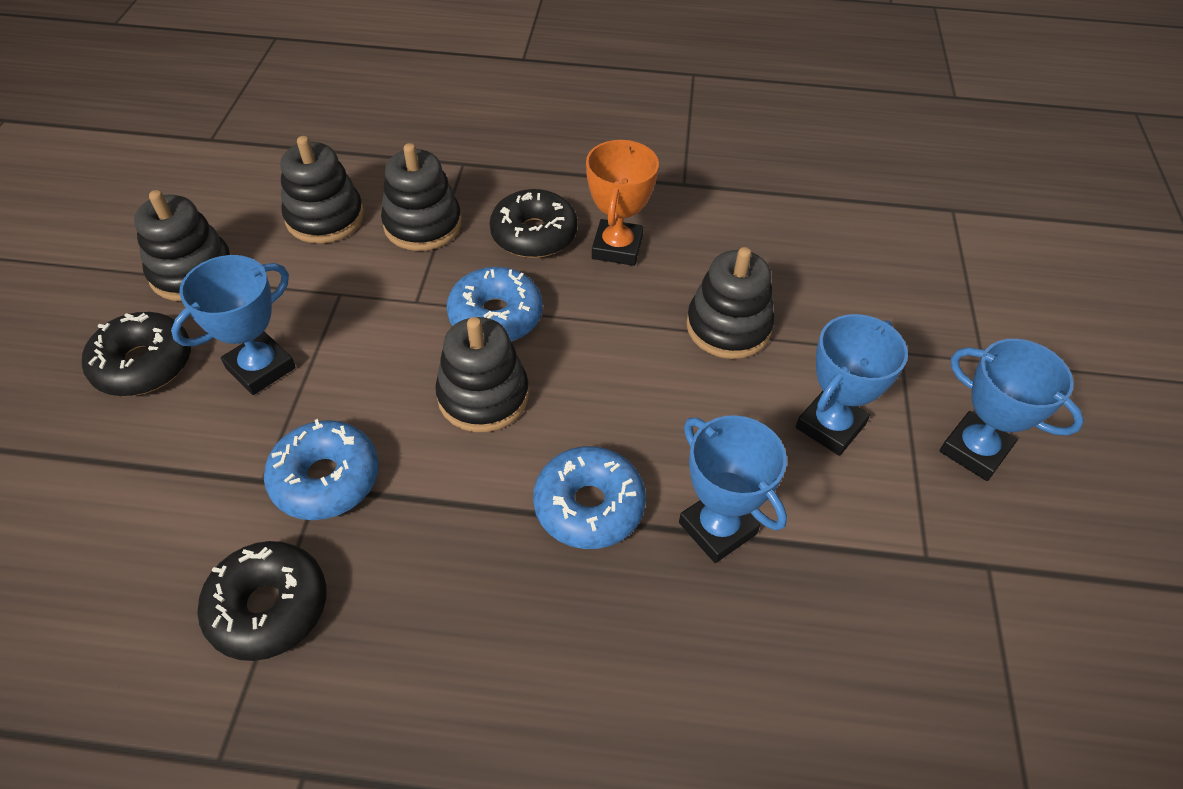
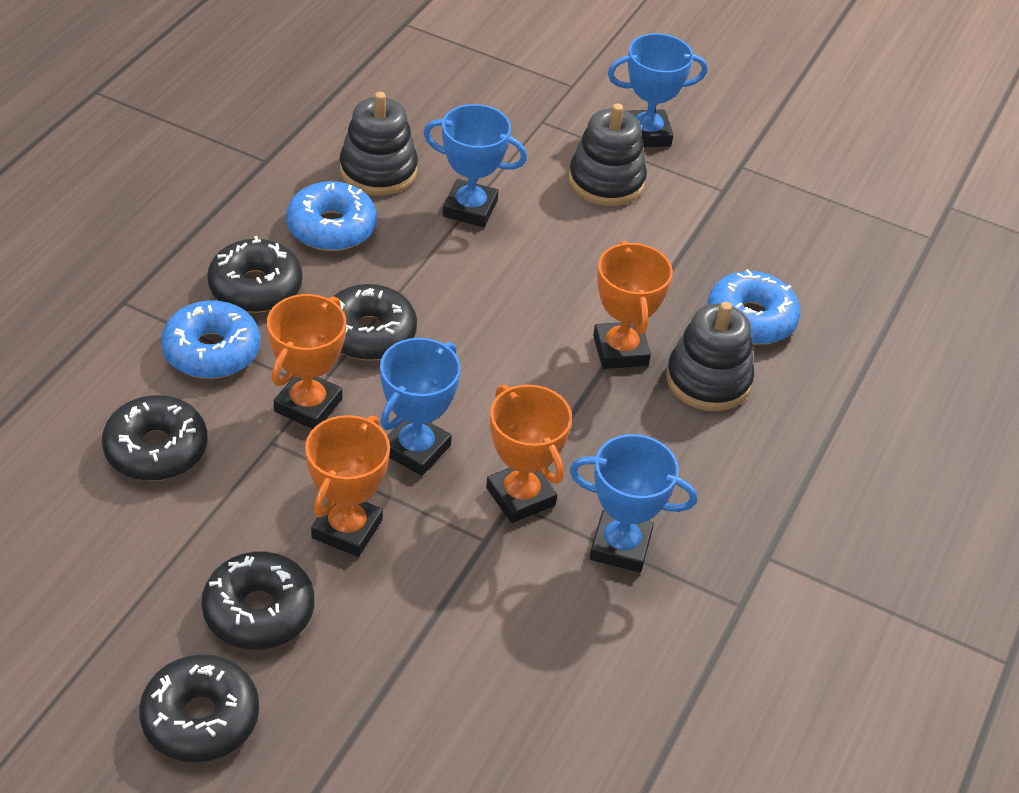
black donut: 3 -> 5
black stacking toy: 5 -> 3
orange trophy: 1 -> 4

